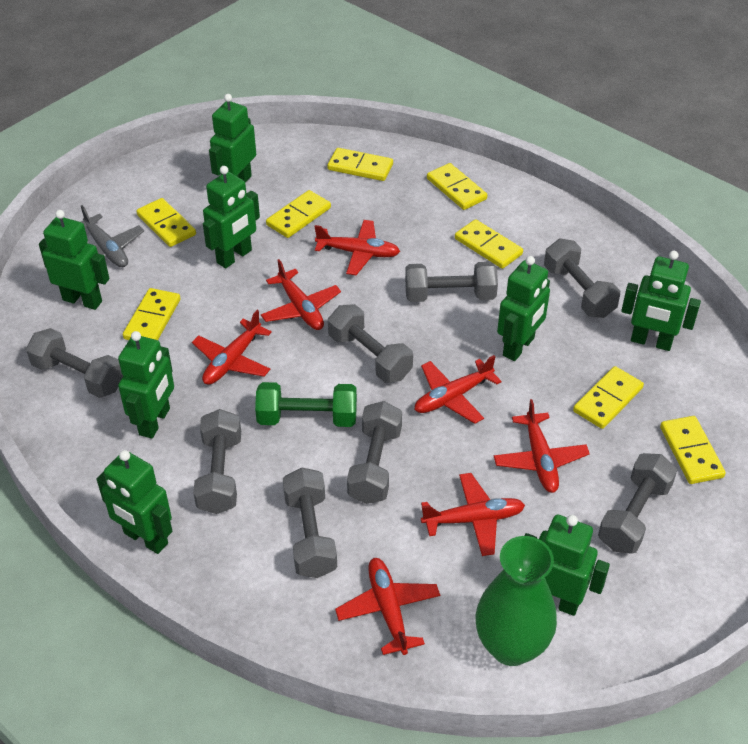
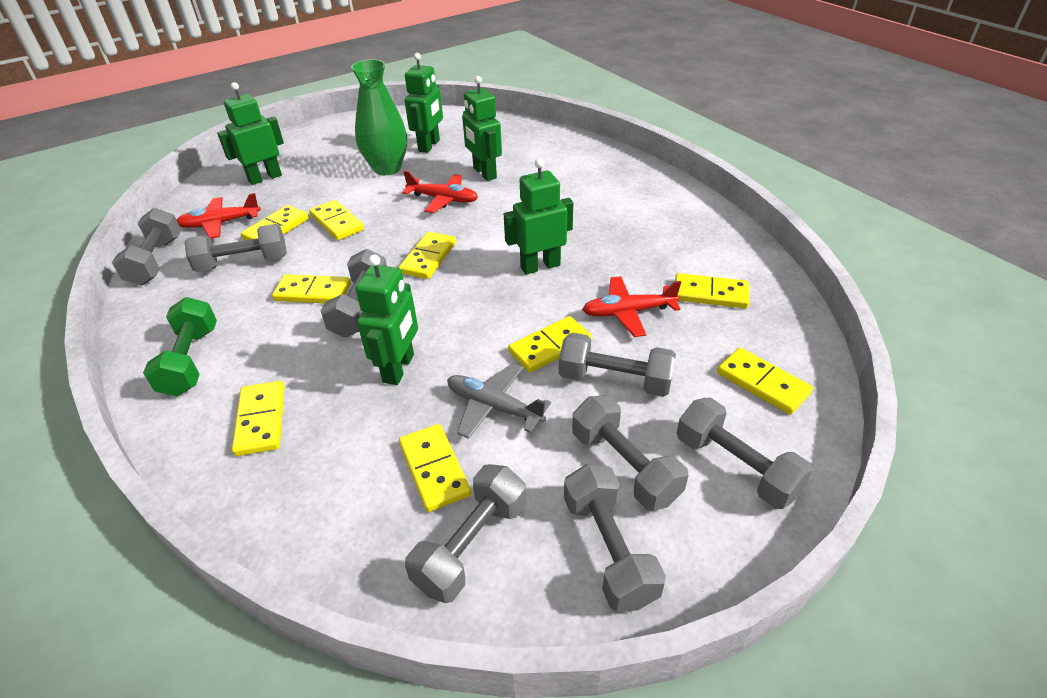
green robot: 8 -> 5
red plane: 7 -> 3
yellow domino: 8 -> 9

